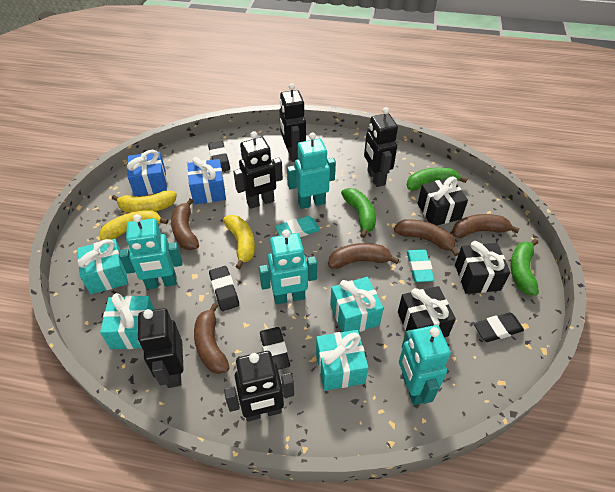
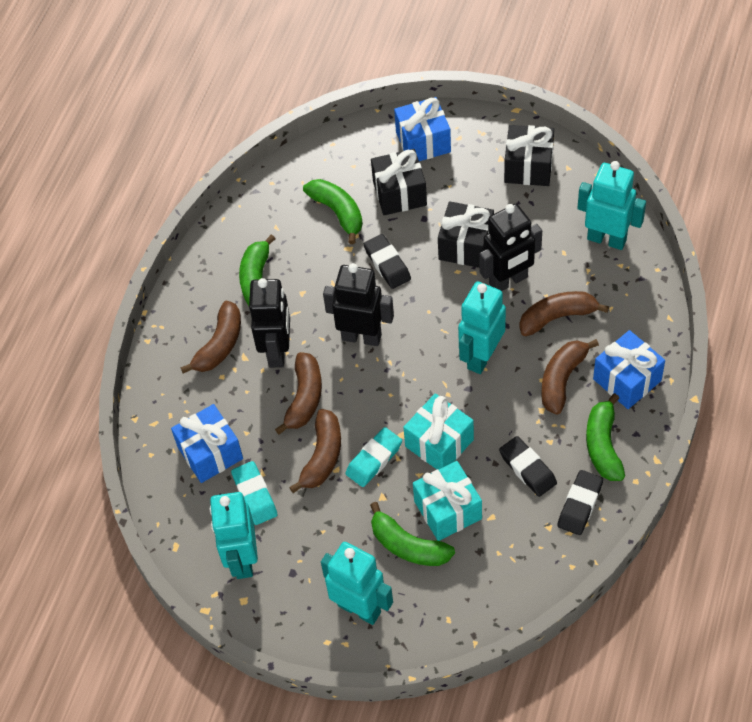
black eraser: 4 -> 3
black robot: 5 -> 3
blue gift: 2 -> 3
green banana: 3 -> 4
turquoise gift: 4 -> 2
yellow banana: 3 -> 0

